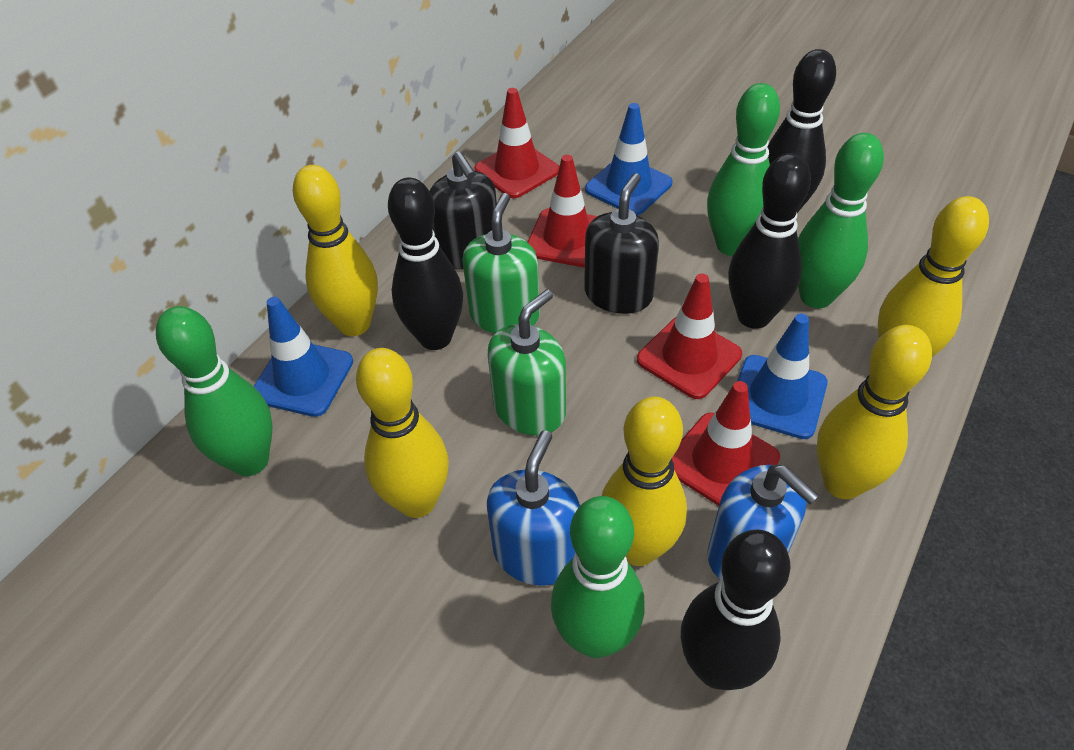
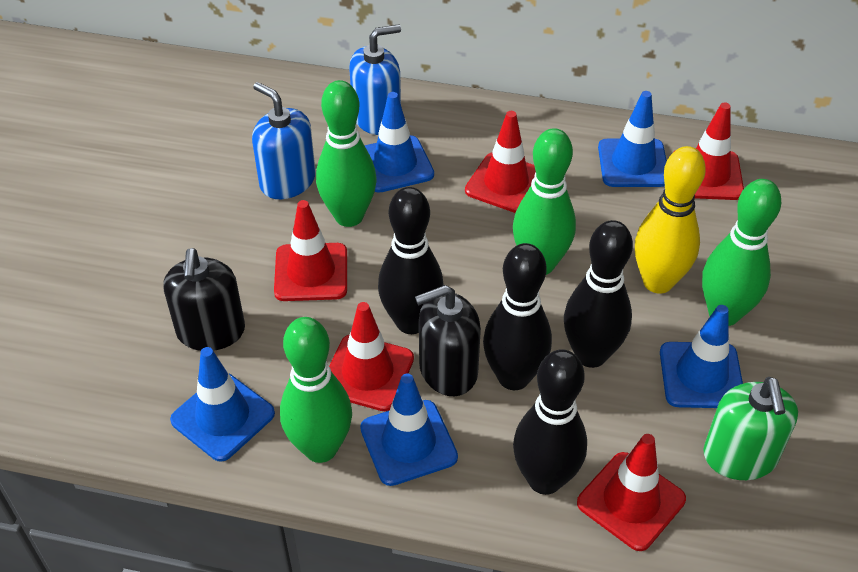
blue traffic cone: 3 -> 5
green soap dispenser: 2 -> 1
red traffic cone: 4 -> 5
yellow bowling pin: 5 -> 1

